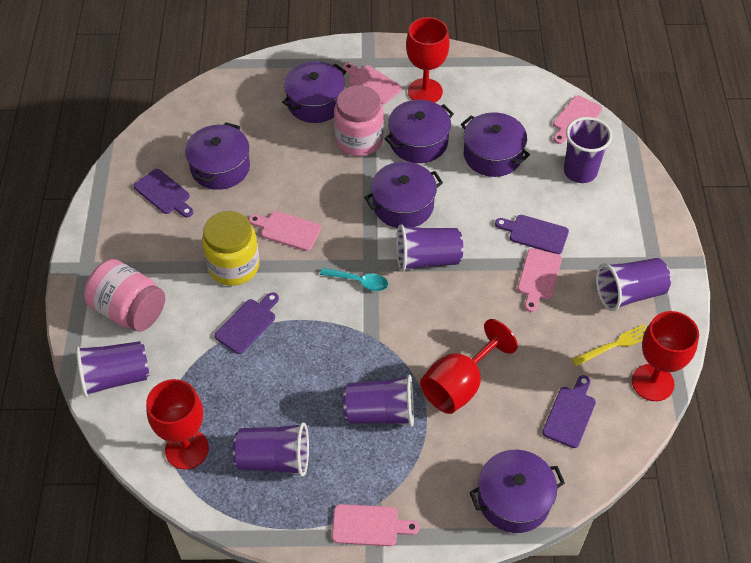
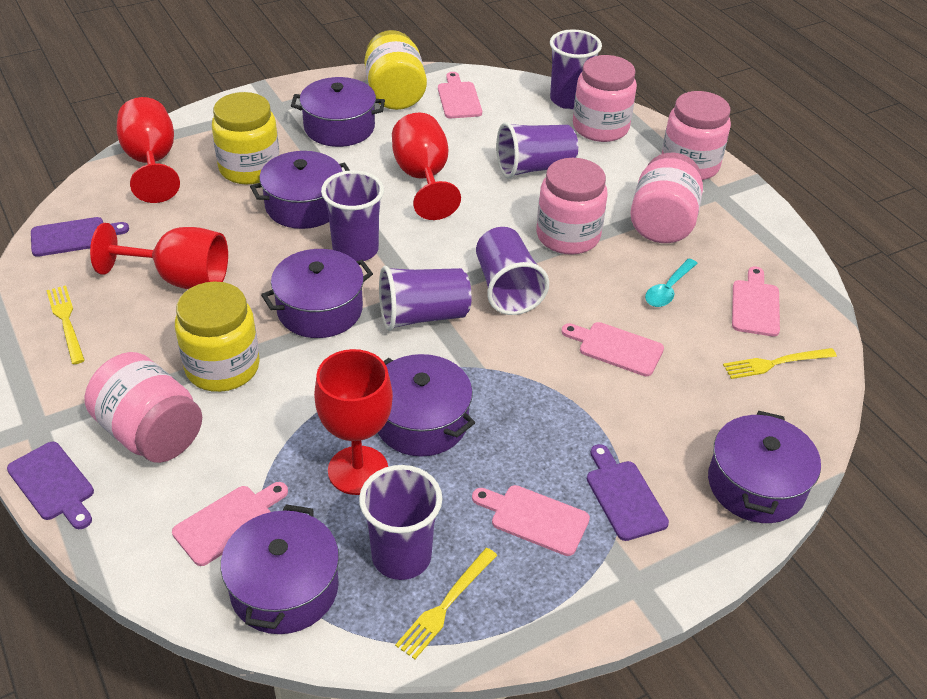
pink jar: 2 -> 5
purple cutting board: 4 -> 3
yellow fork: 1 -> 3
yellow jar: 1 -> 3

